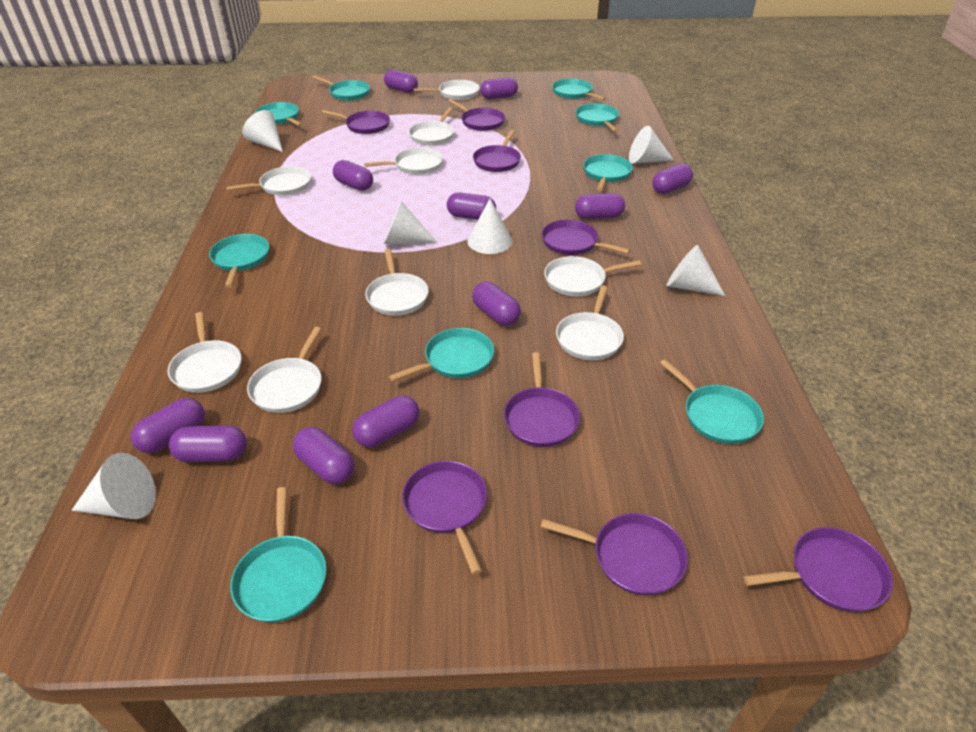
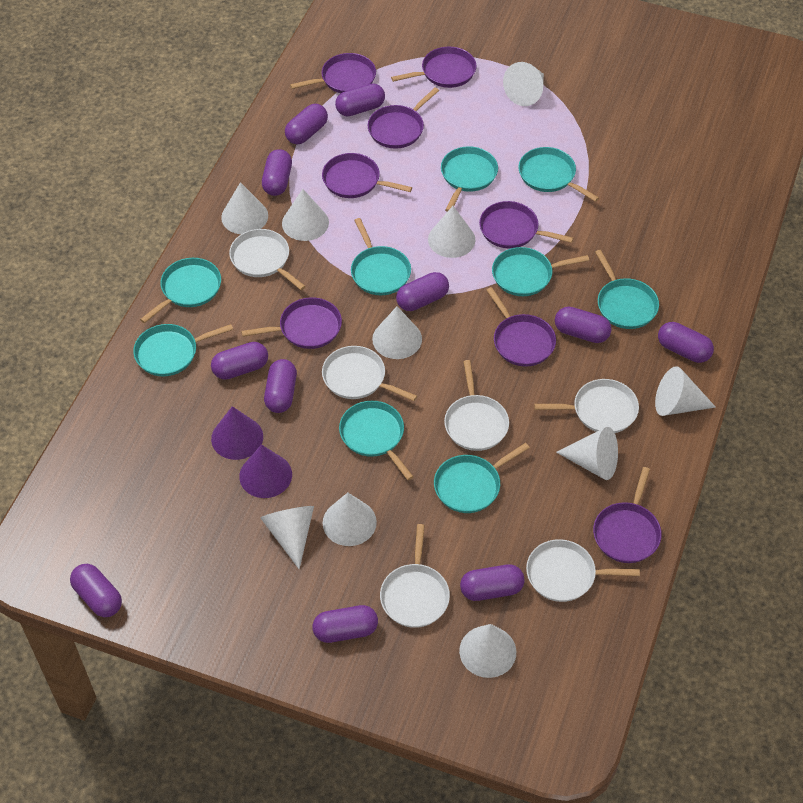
purple cone: 0 -> 2
white cone: 6 -> 10
white pan: 9 -> 6

